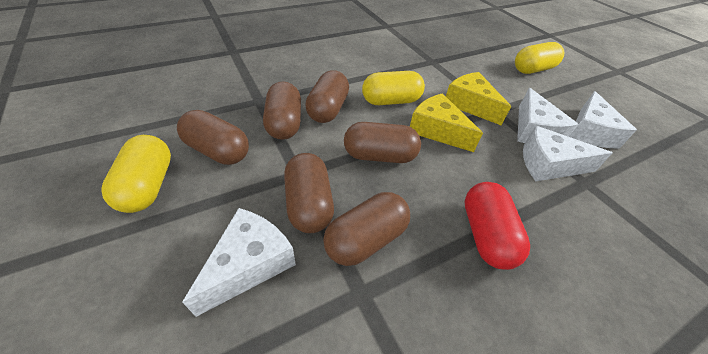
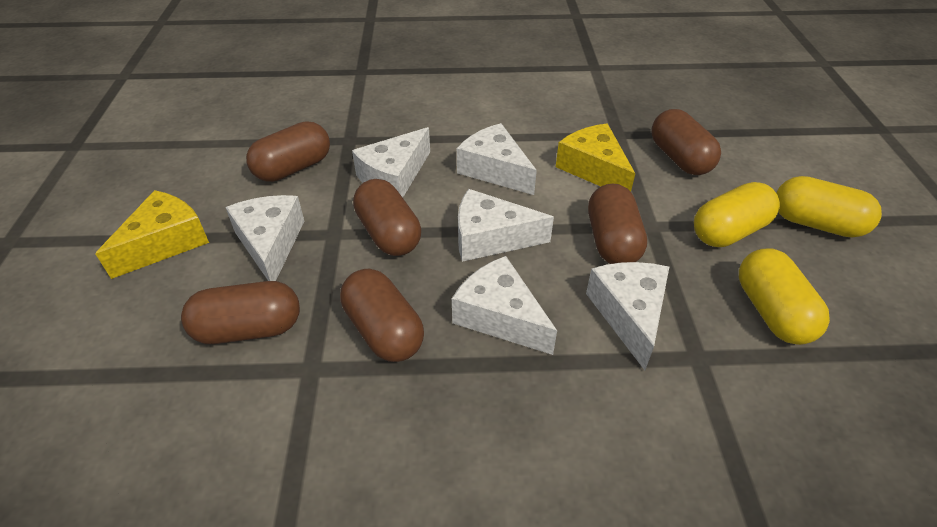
red capsule: 1 -> 0
white cheese: 4 -> 6

